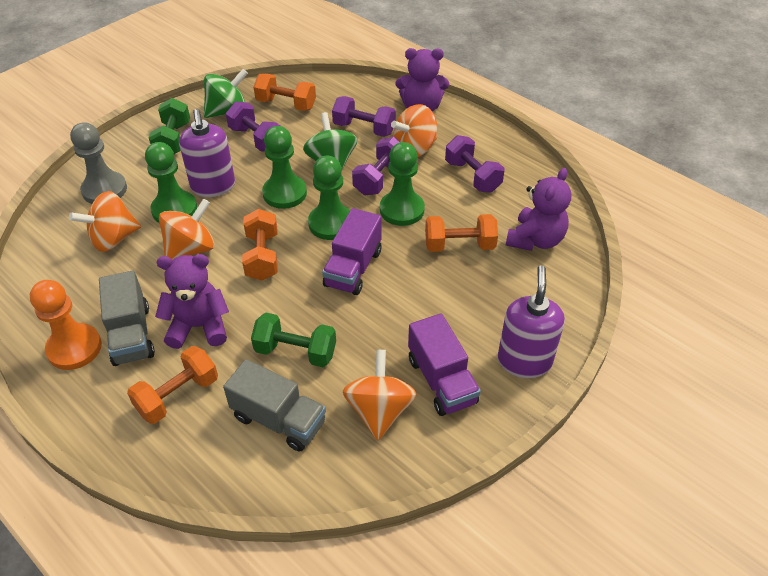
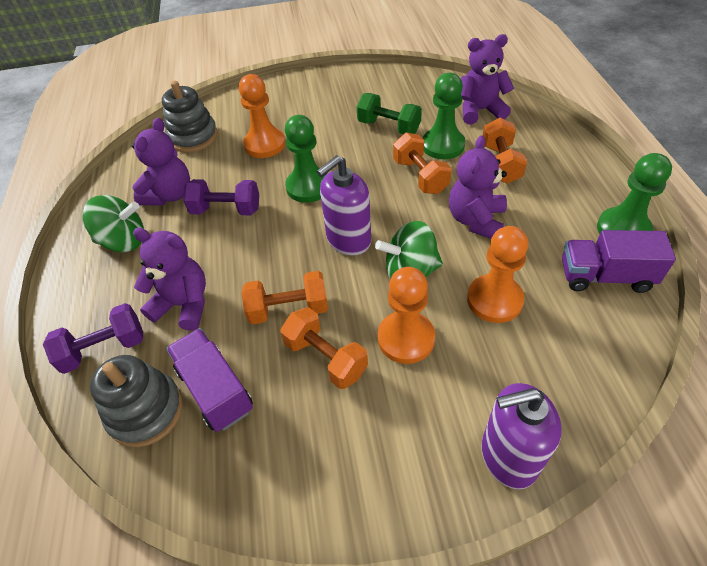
green dumbbell: 2 -> 1
green pawn: 4 -> 3
grey pawn: 1 -> 0
grey stacking toy: 0 -> 2
grey truck: 2 -> 0
orange pawn: 1 -> 3
orange spinning top: 4 -> 0
purple dumbbell: 4 -> 2
purple teddy bear: 3 -> 4

